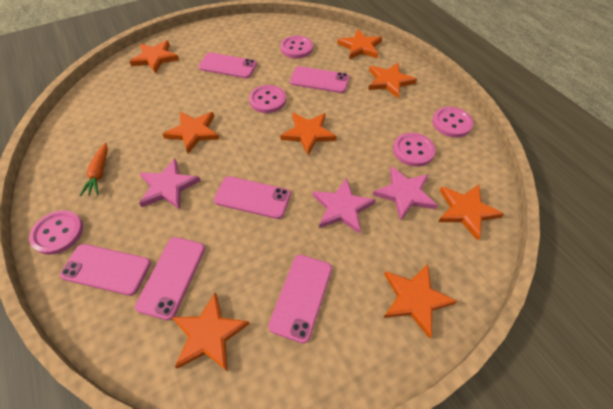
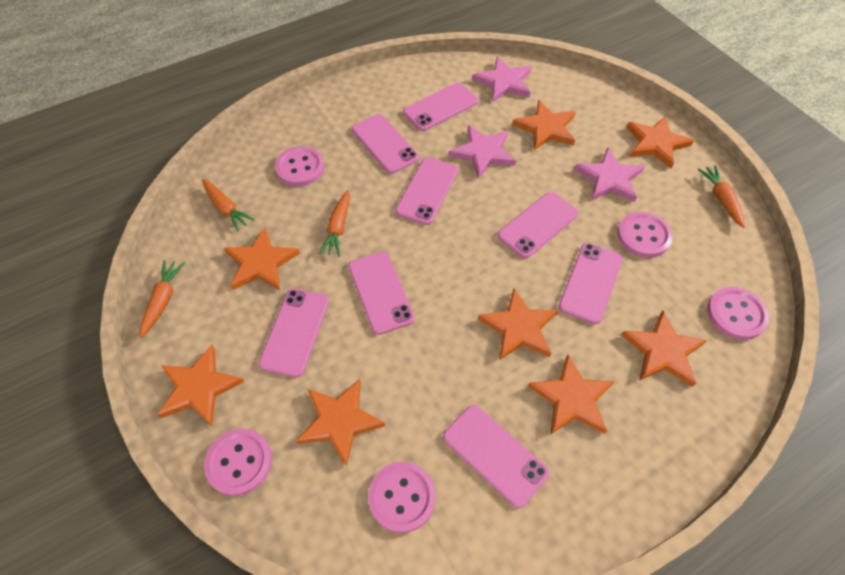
orange carrot: 1 -> 4
pink phone: 6 -> 8

